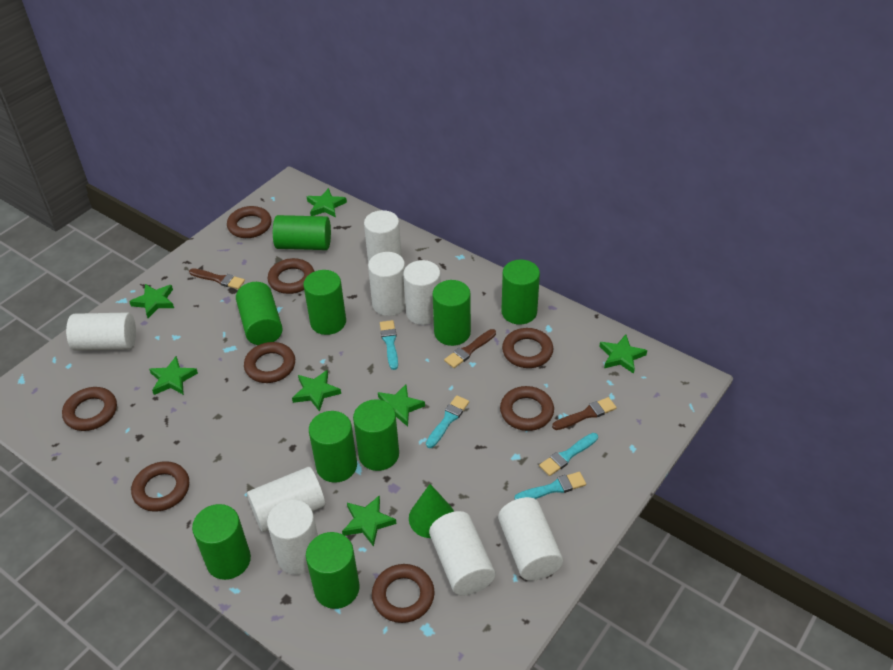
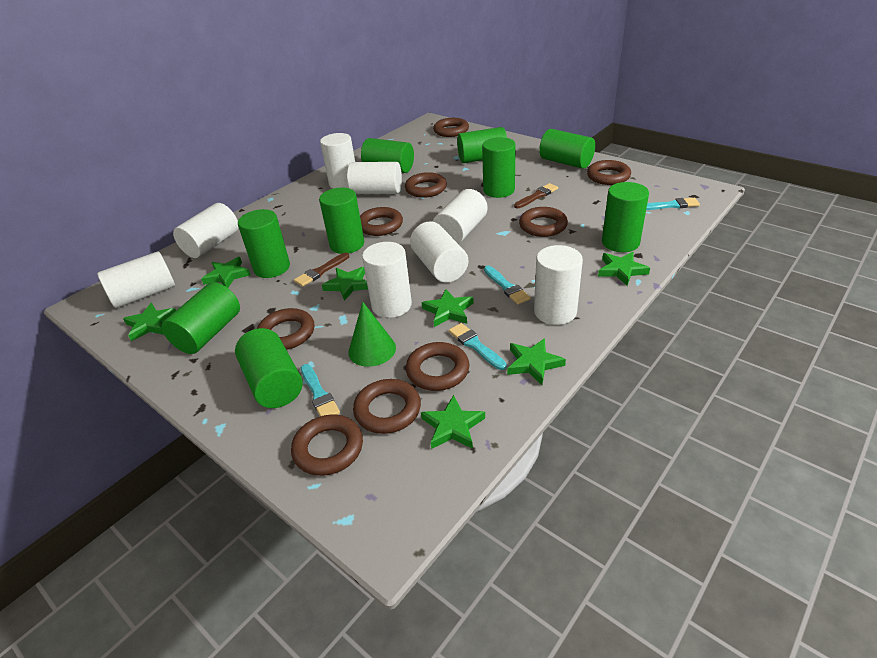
brown brush: 3 -> 2
brown ring: 8 -> 9

